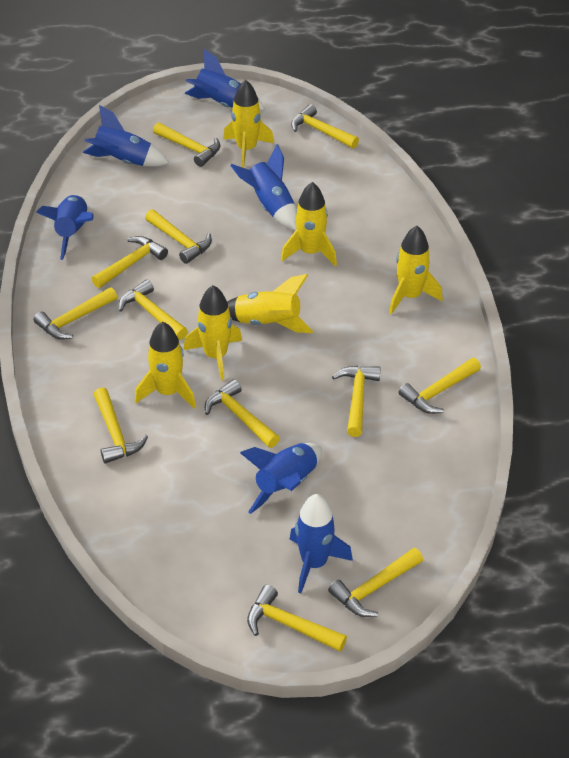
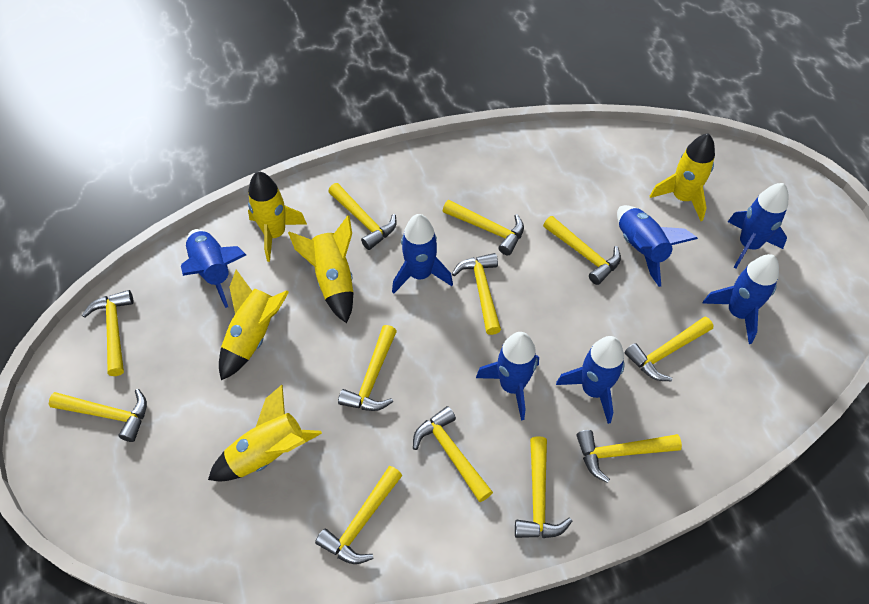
blue rocket: 6 -> 7
yellow rocket: 6 -> 5

